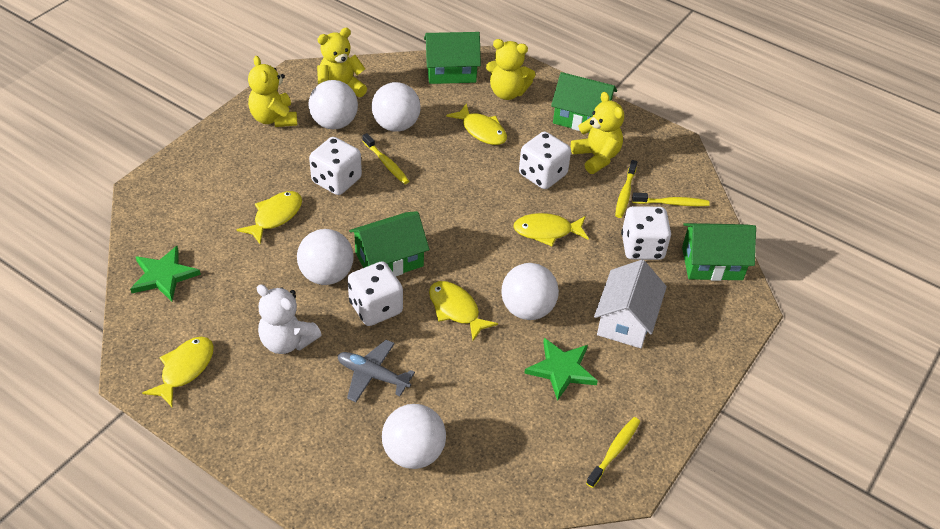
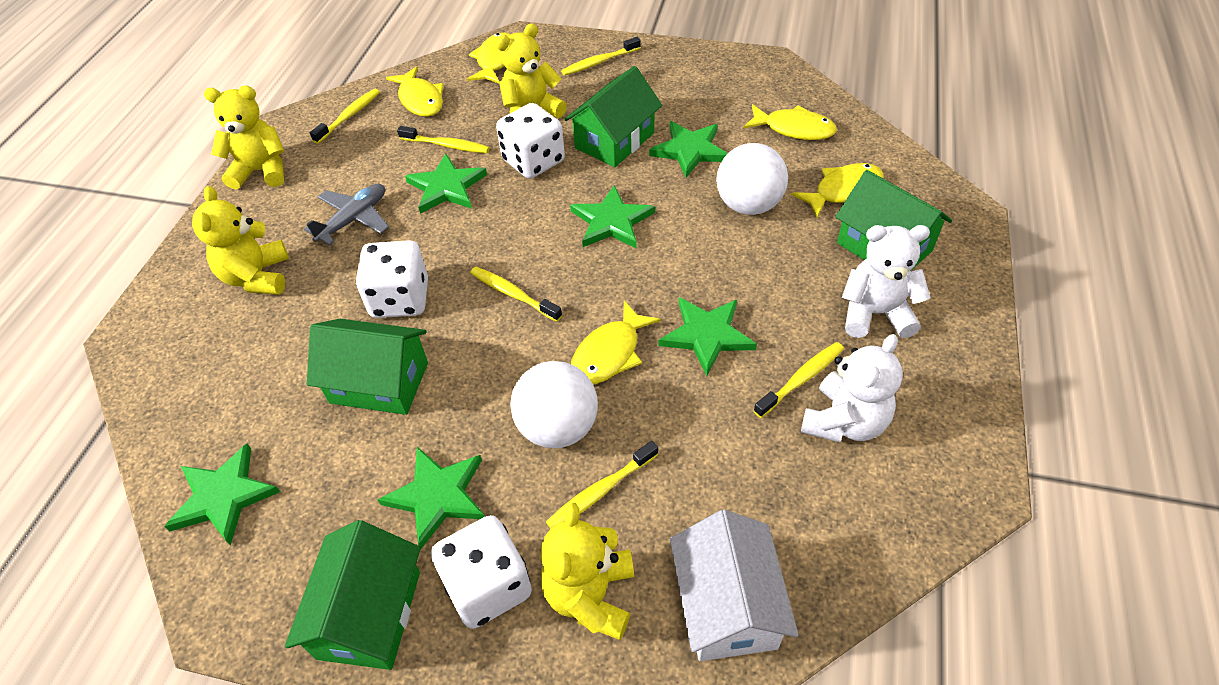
green star: 2 -> 6
white ball: 5 -> 2
white dice: 4 -> 3
white teddy bear: 1 -> 2
yellow toothbrush: 4 -> 6

